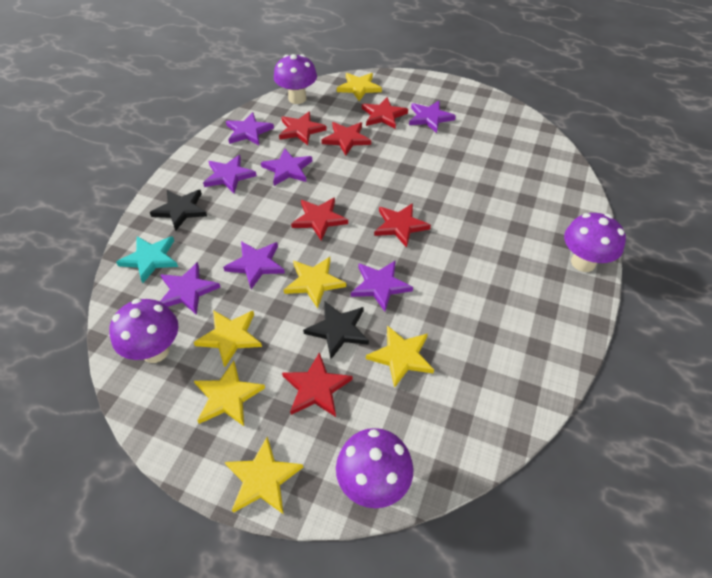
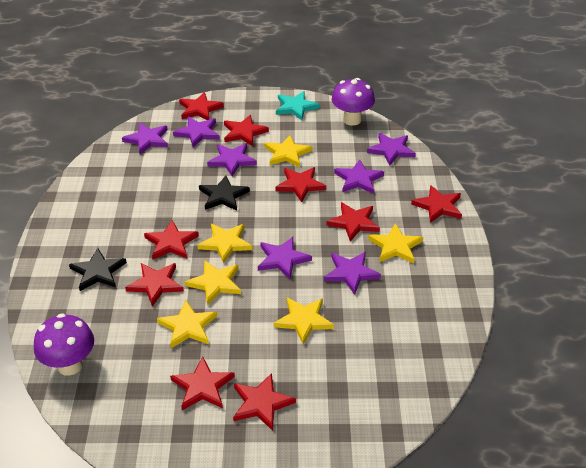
purple mushroom: 4 -> 2
red star: 6 -> 9

